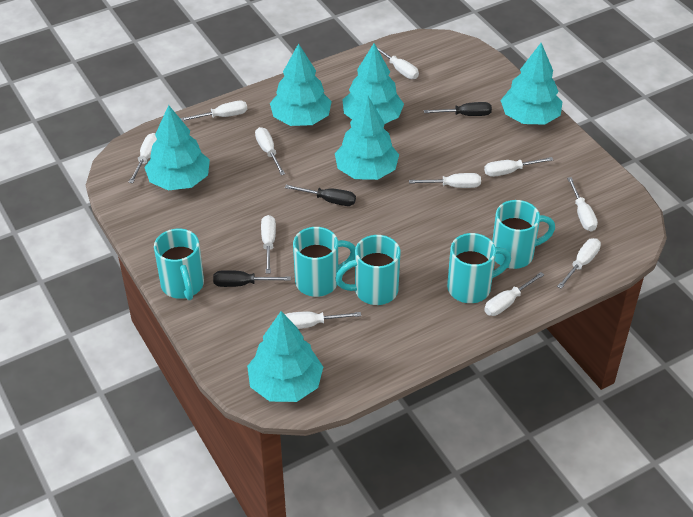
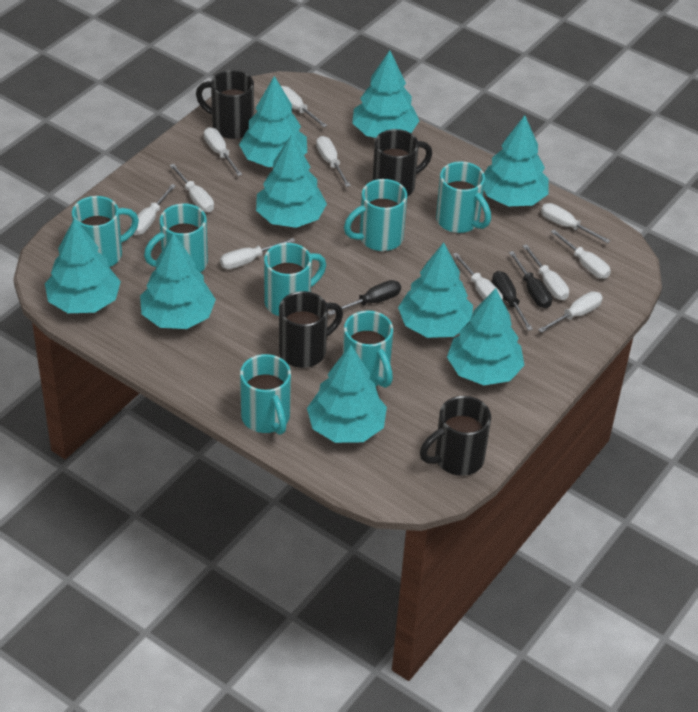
black mug: 0 -> 4
turquoise mug: 5 -> 7
turquoise tree: 6 -> 9

